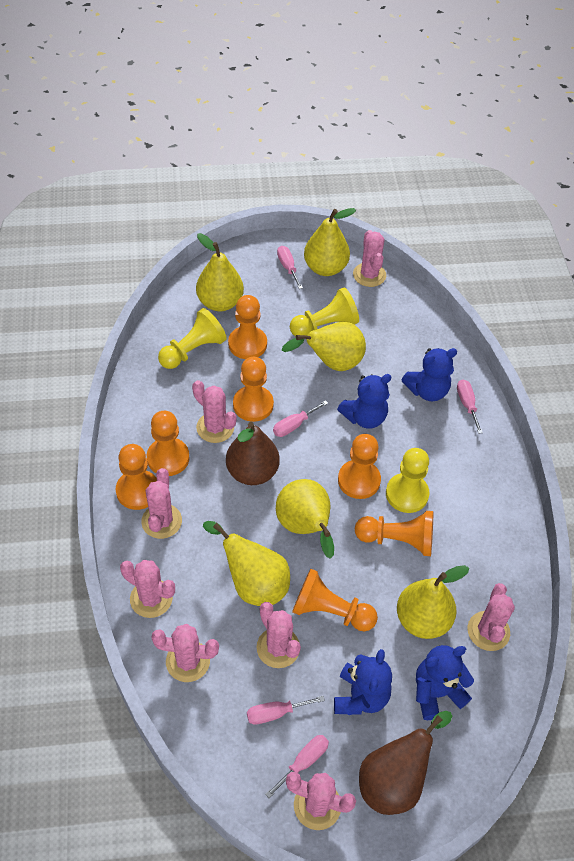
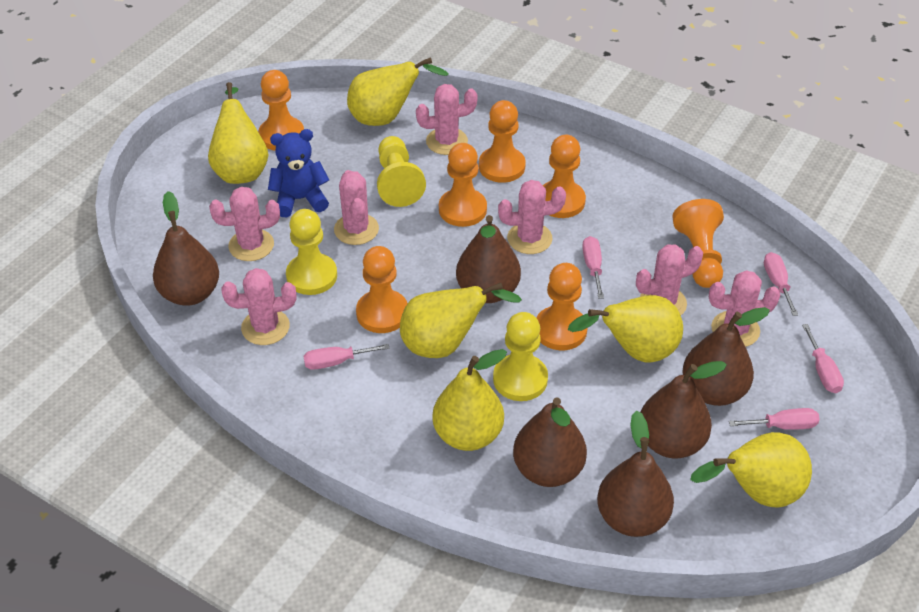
blue teddy bear: 4 -> 1
brown pear: 2 -> 6
pink cactus: 8 -> 7

